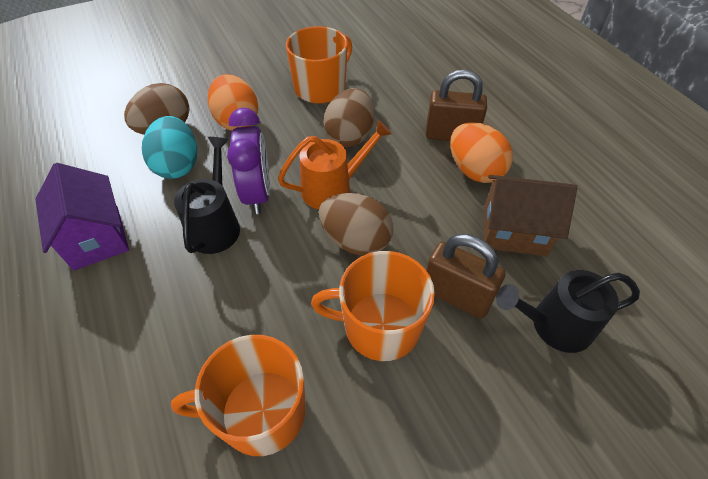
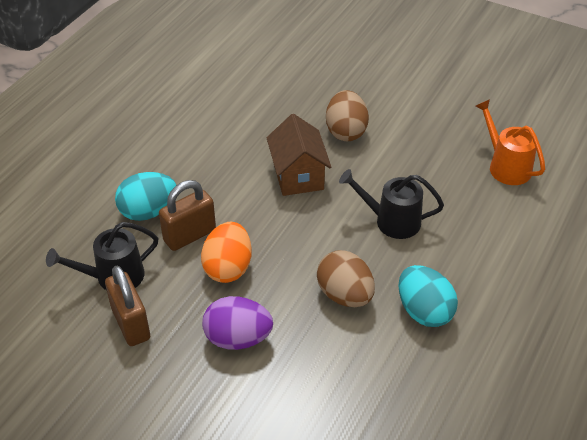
brown egg: 3 -> 2
orange egg: 2 -> 1
orange mug: 3 -> 0
purple clock: 1 -> 0
purple egg: 0 -> 1
purple house: 1 -> 0
turquoise egg: 1 -> 2

